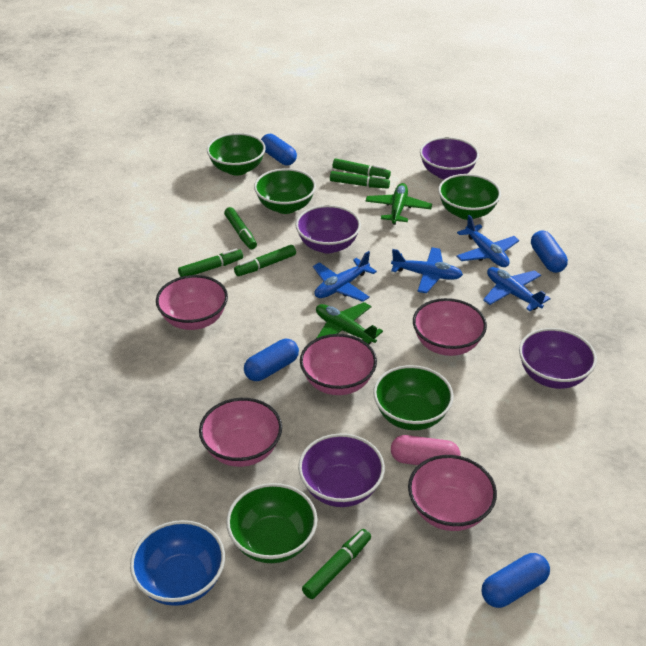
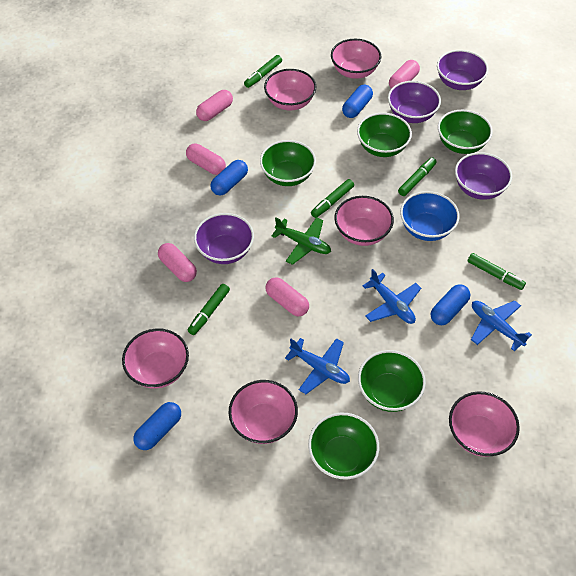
blue plane: 4 -> 3
green marker: 6 -> 5
green plane: 2 -> 1
pink bowl: 5 -> 6
pink capsule: 1 -> 5

